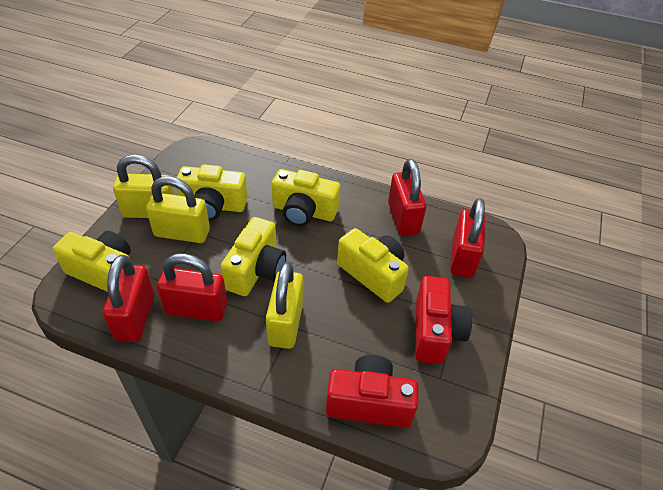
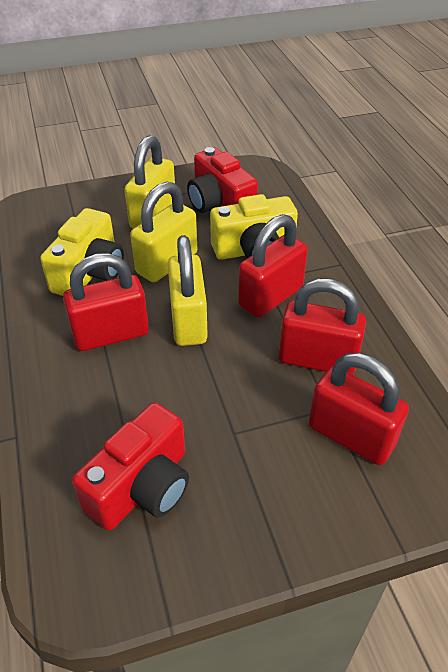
yellow camera: 5 -> 2

